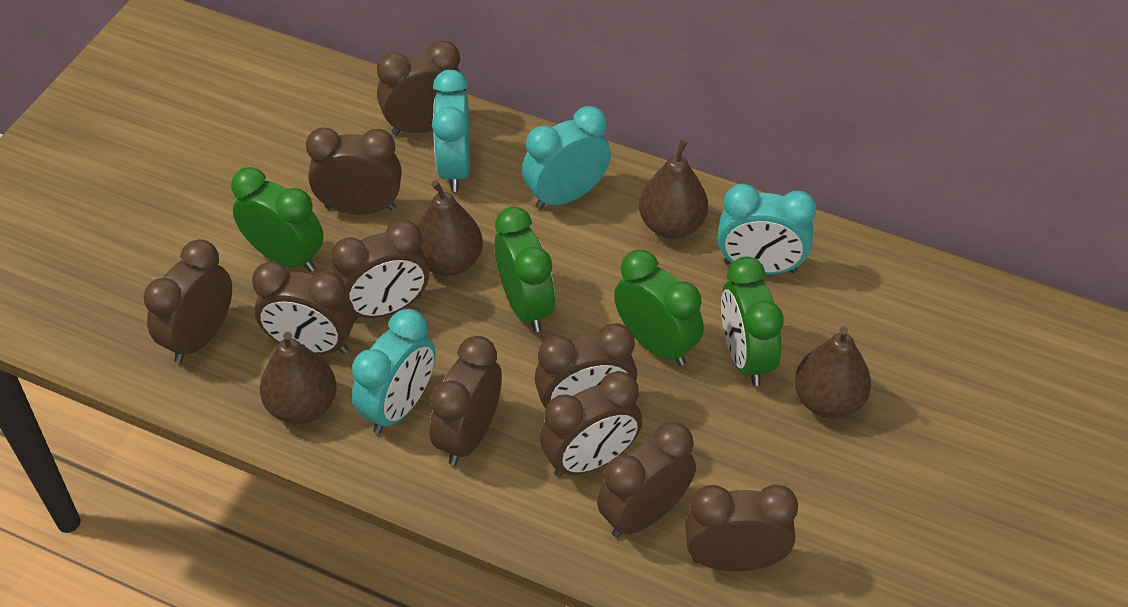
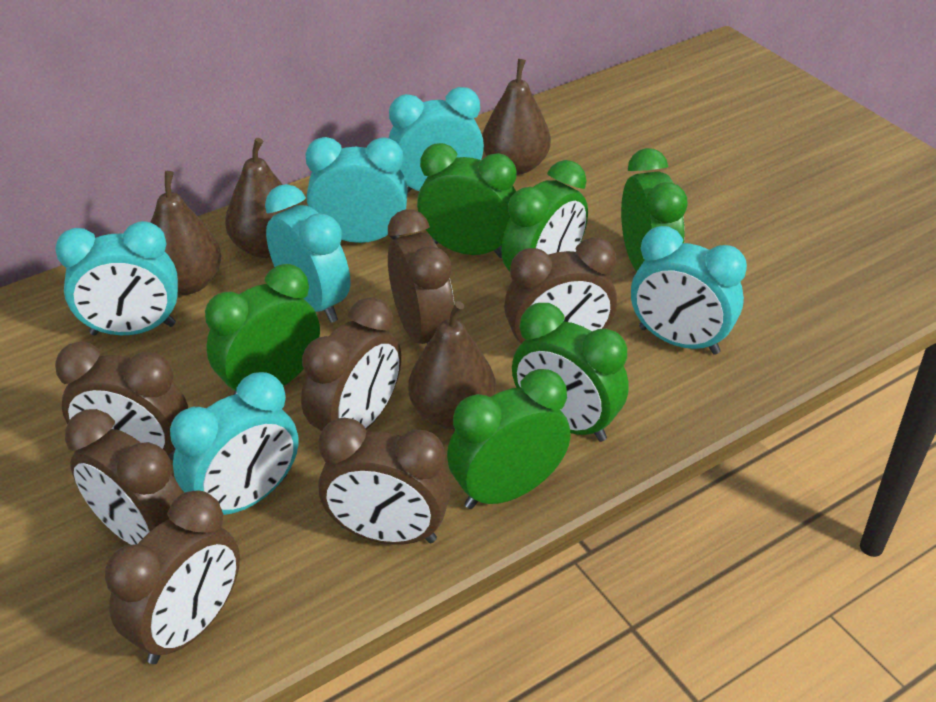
brown clock: 10 -> 7
green clock: 4 -> 6
turquoise clock: 4 -> 6

